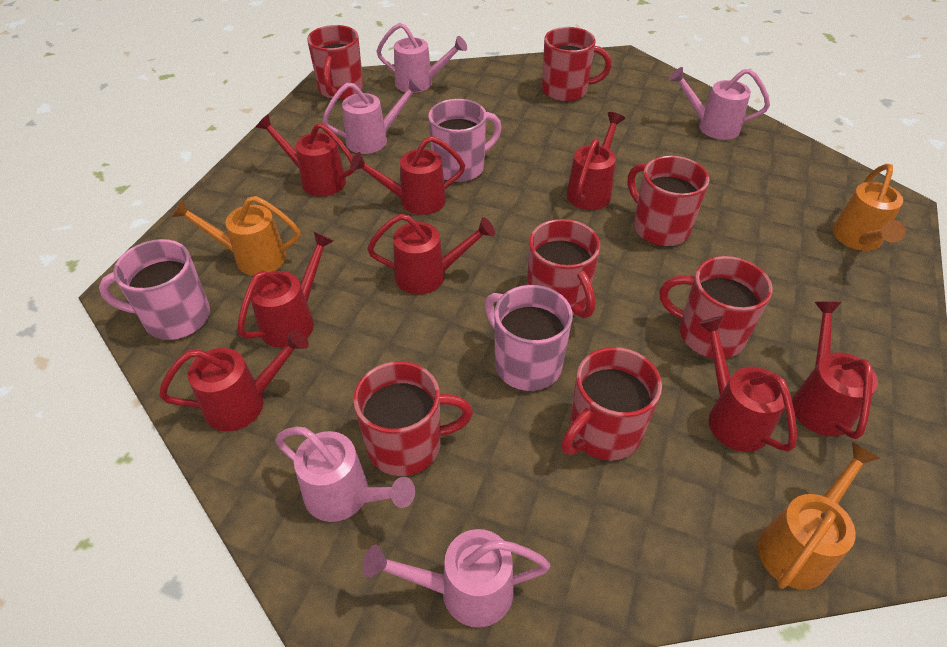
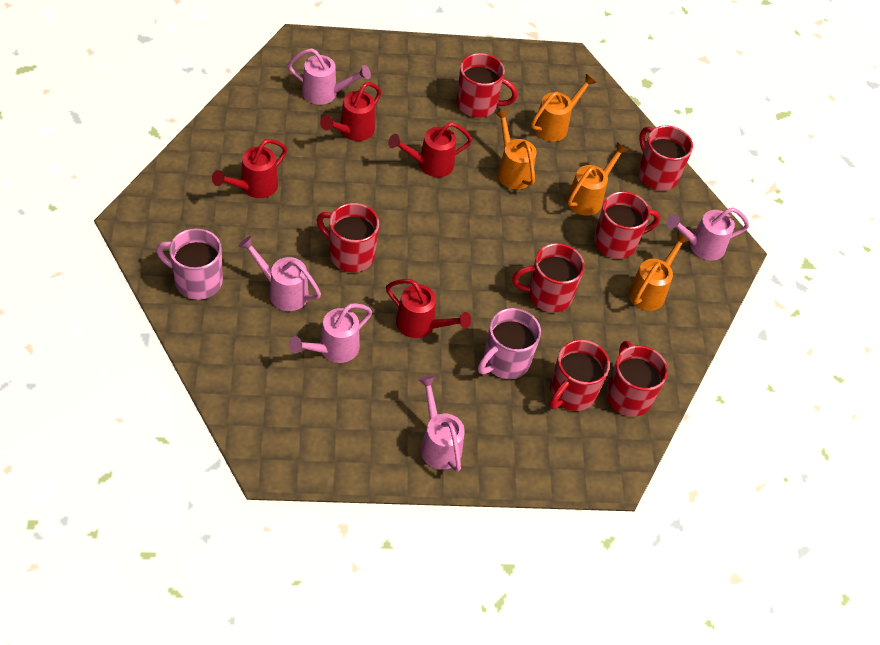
orange watering can: 3 -> 4
pink mug: 3 -> 2
red watering can: 8 -> 4

